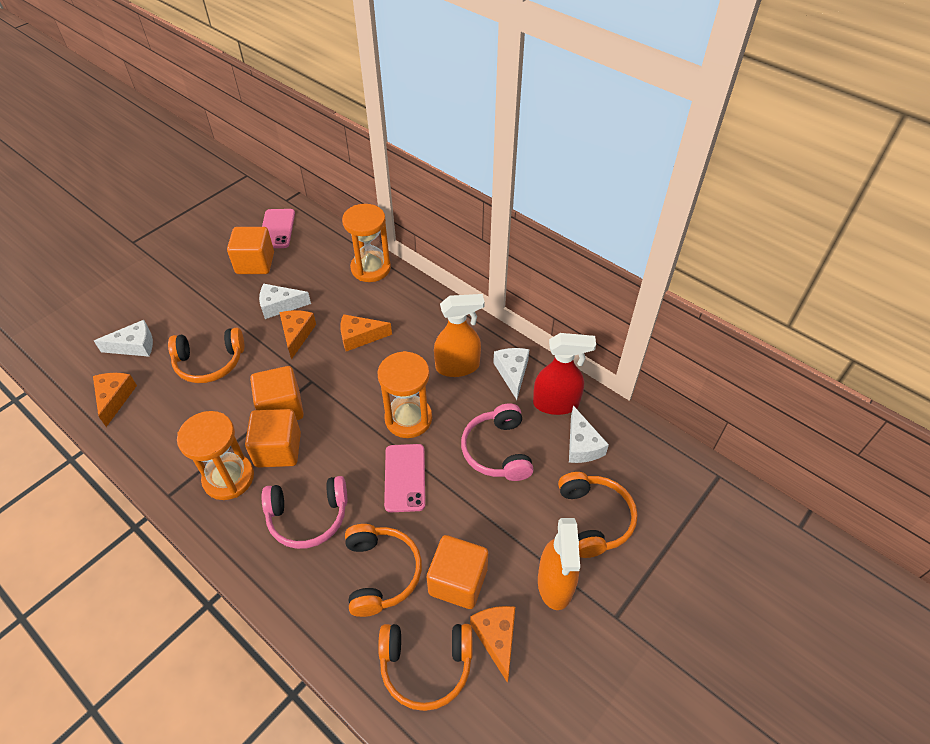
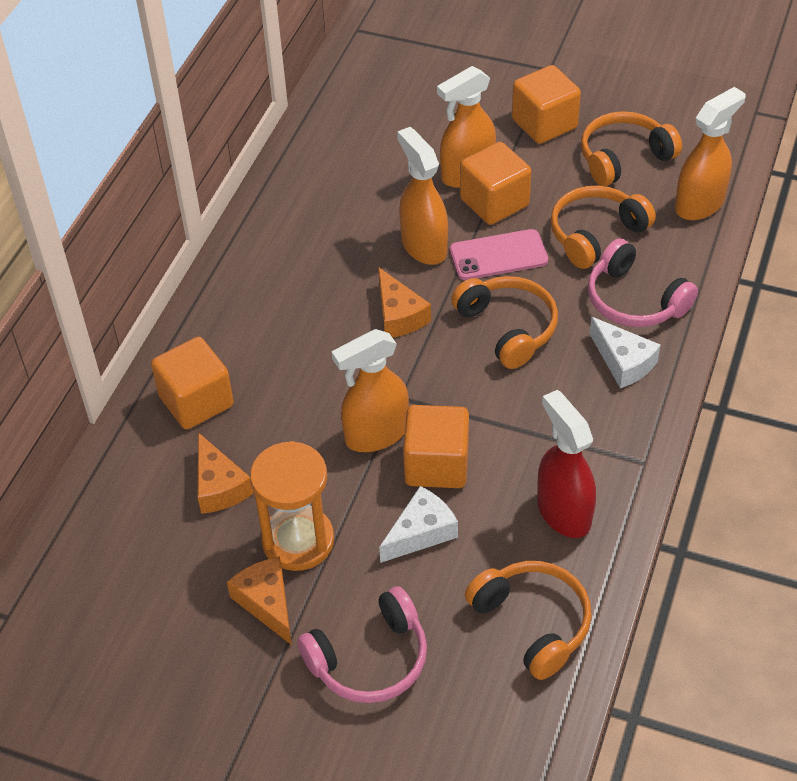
orange cheese: 4 -> 3
orange hourglass: 3 -> 1
orange spray bottle: 2 -> 4
pink phone: 2 -> 1
white cheese: 4 -> 2

